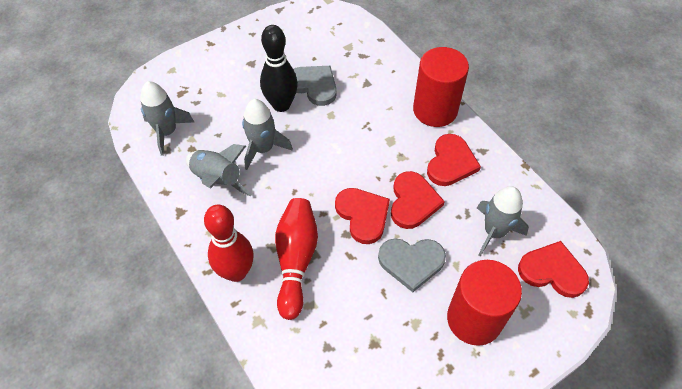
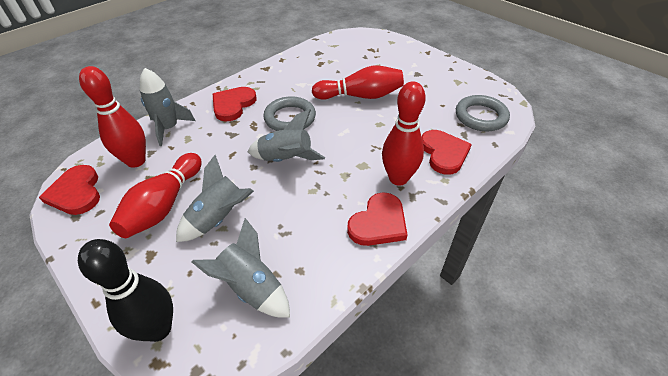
grey heart: 2 -> 0
grey ring: 0 -> 2
red bowling pin: 2 -> 4
red cylinder: 2 -> 0

